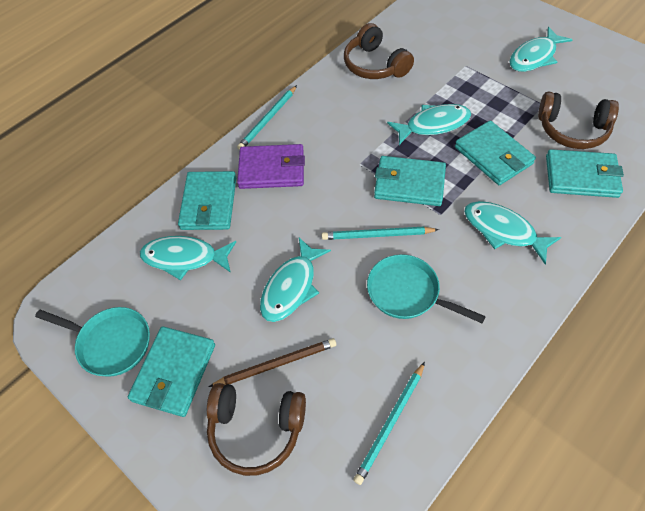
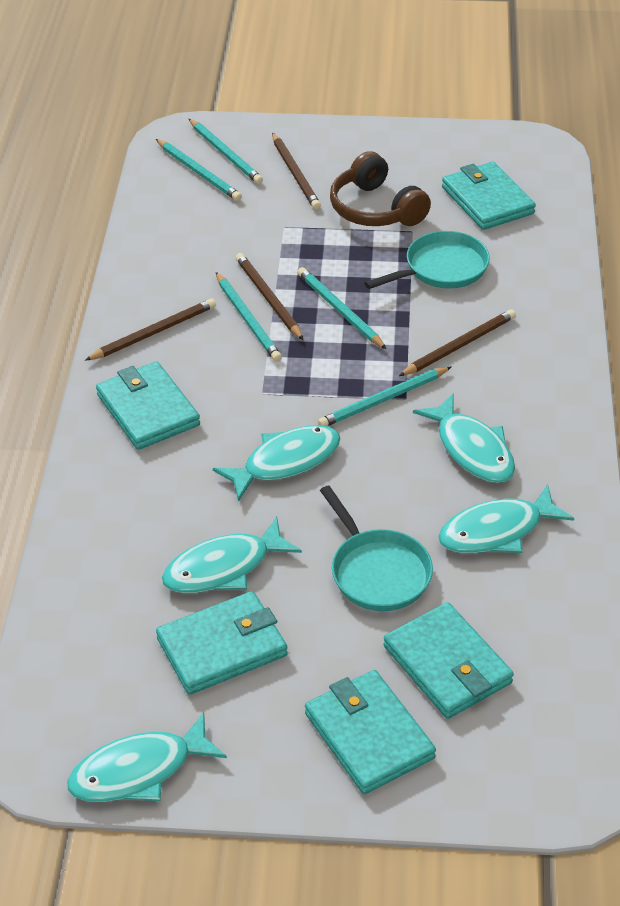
brown headphones: 3 -> 1
brown pencil: 1 -> 4
purple wallet: 1 -> 0
turquoise pencil: 3 -> 5

